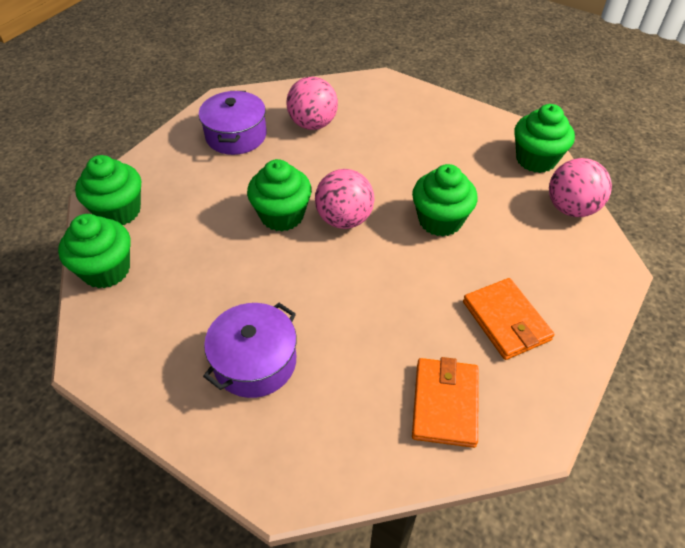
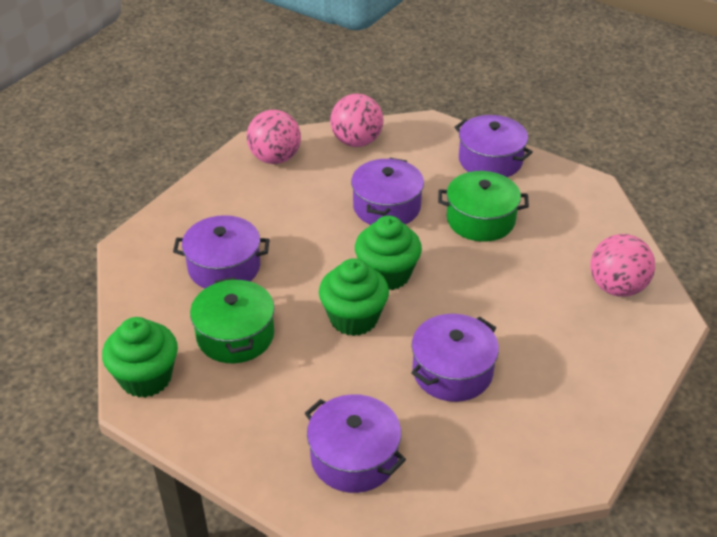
green cupcake: 5 -> 3
green pot: 0 -> 2
orange wallet: 2 -> 0
purple pot: 2 -> 5

